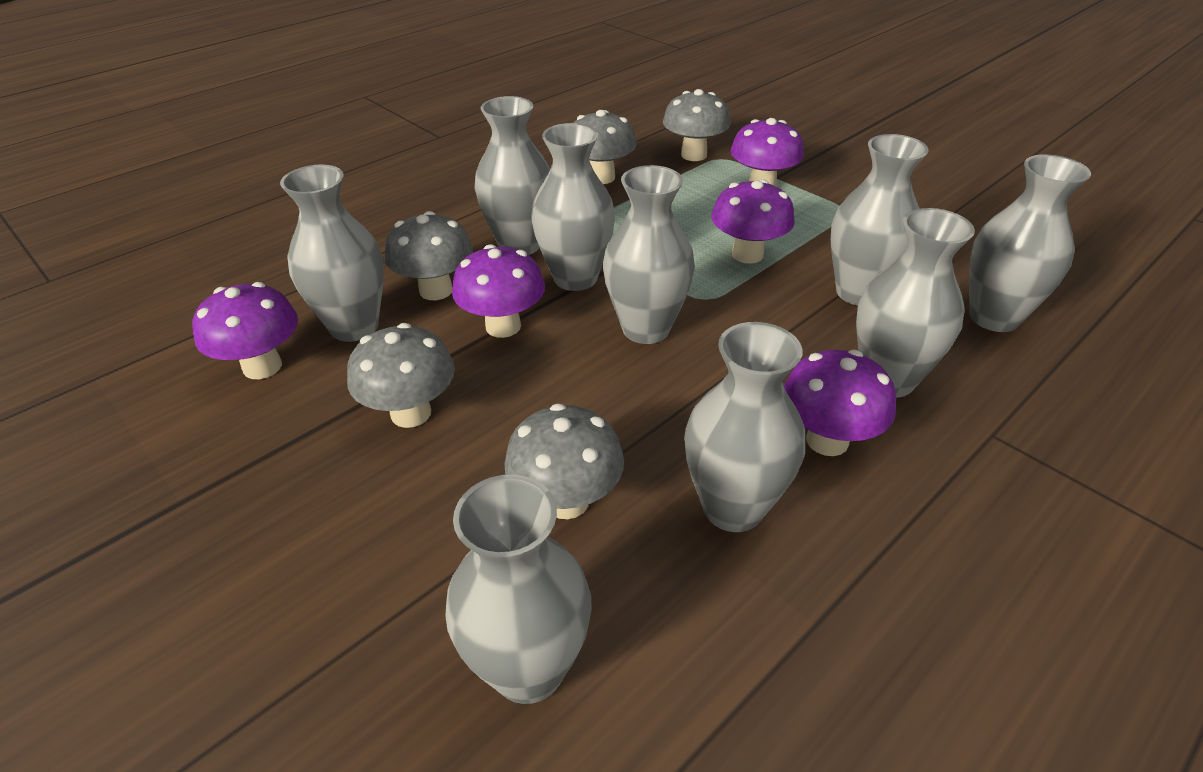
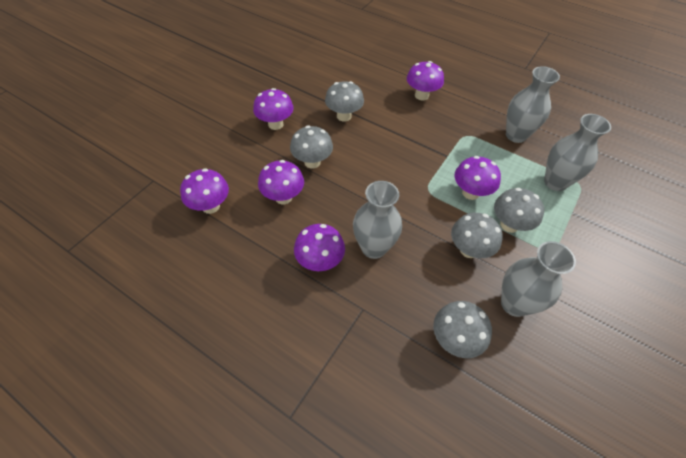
grey vase: 9 -> 4
purple mushroom: 5 -> 6

